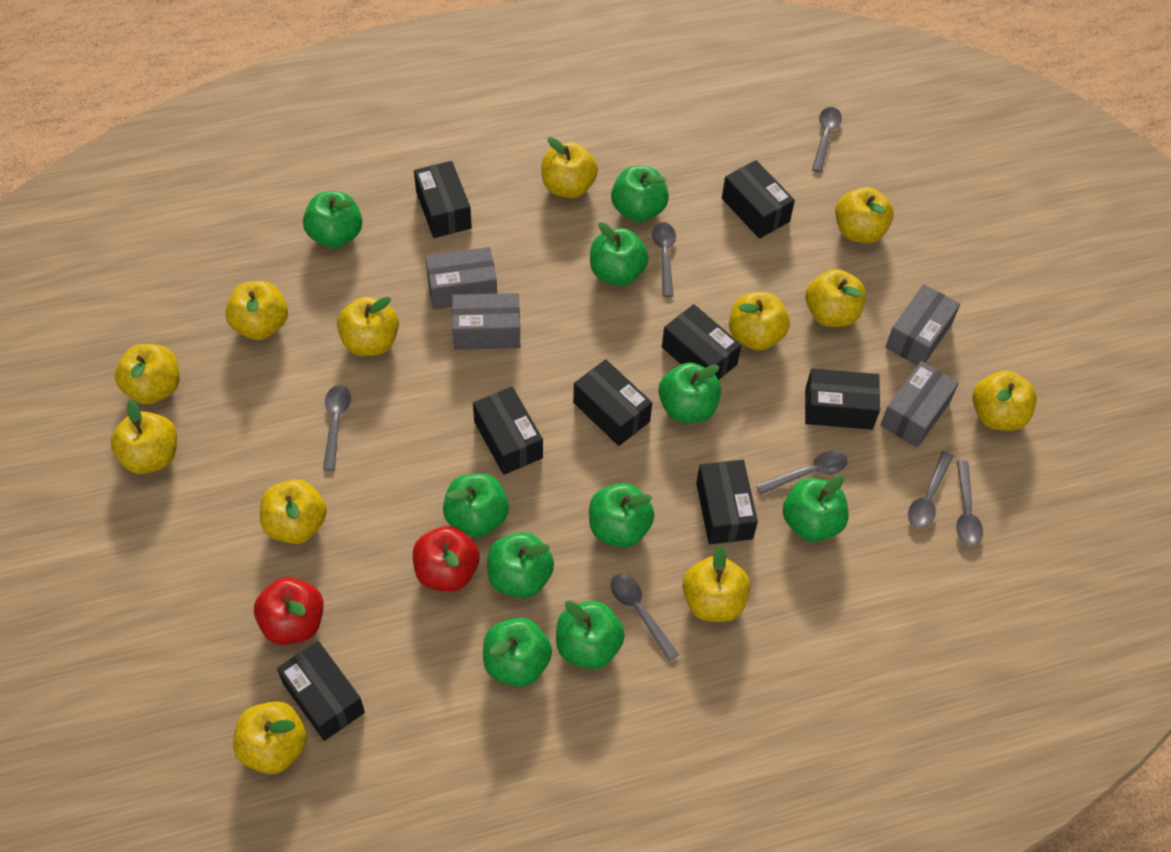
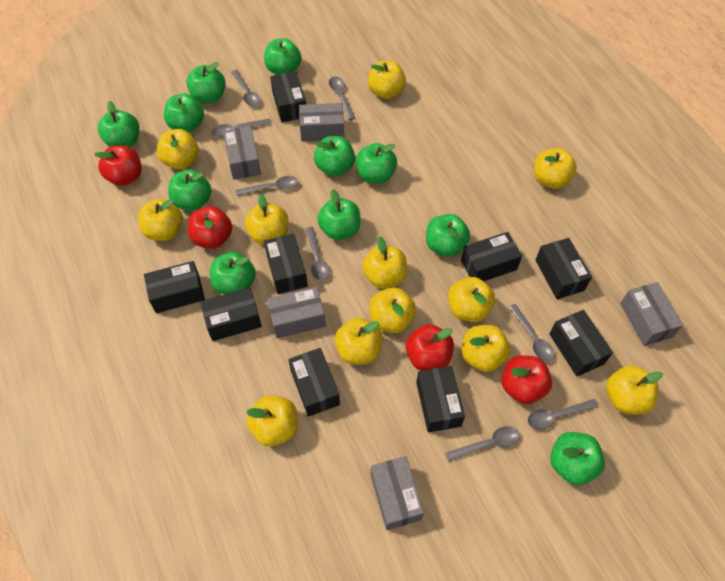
black box: 8 -> 9
green apple: 10 -> 11
grey box: 4 -> 5
grey spoon: 7 -> 8
red apple: 2 -> 4

